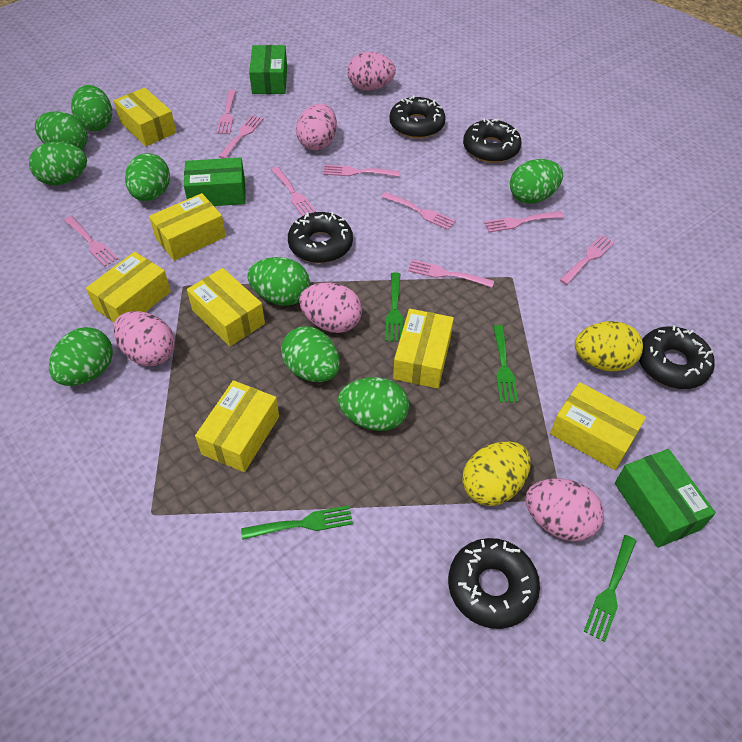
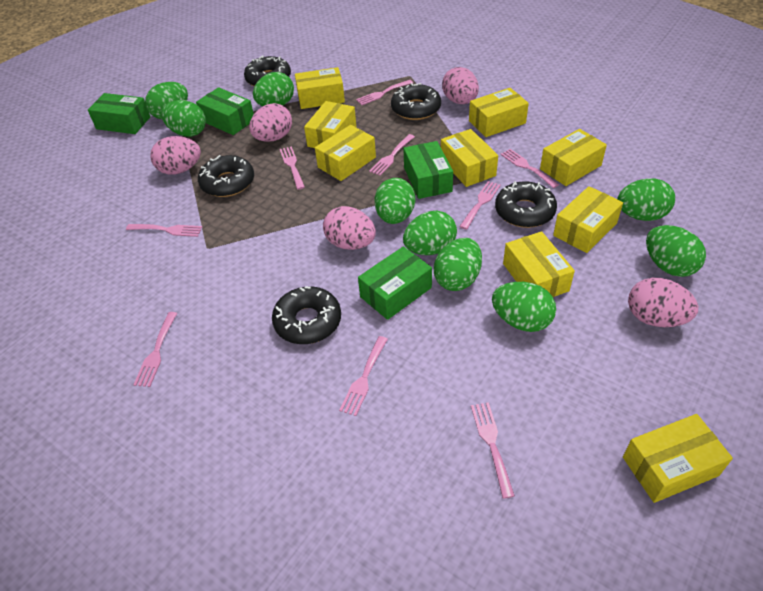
green box: 3 -> 4
green fork: 4 -> 0
yellow box: 7 -> 9
yellow egg: 2 -> 0

